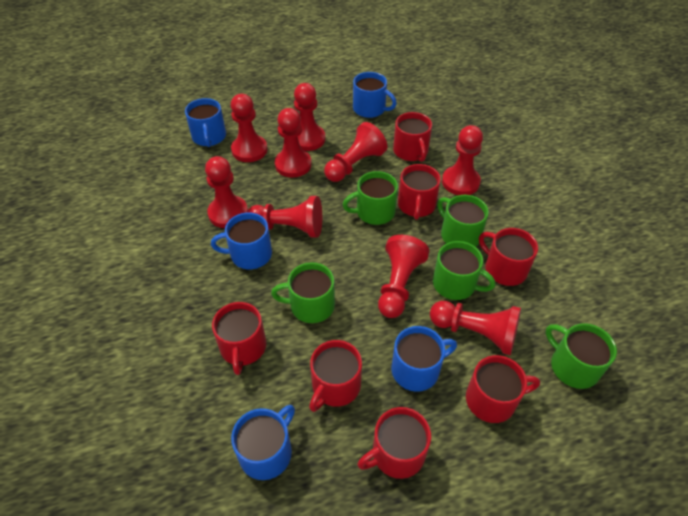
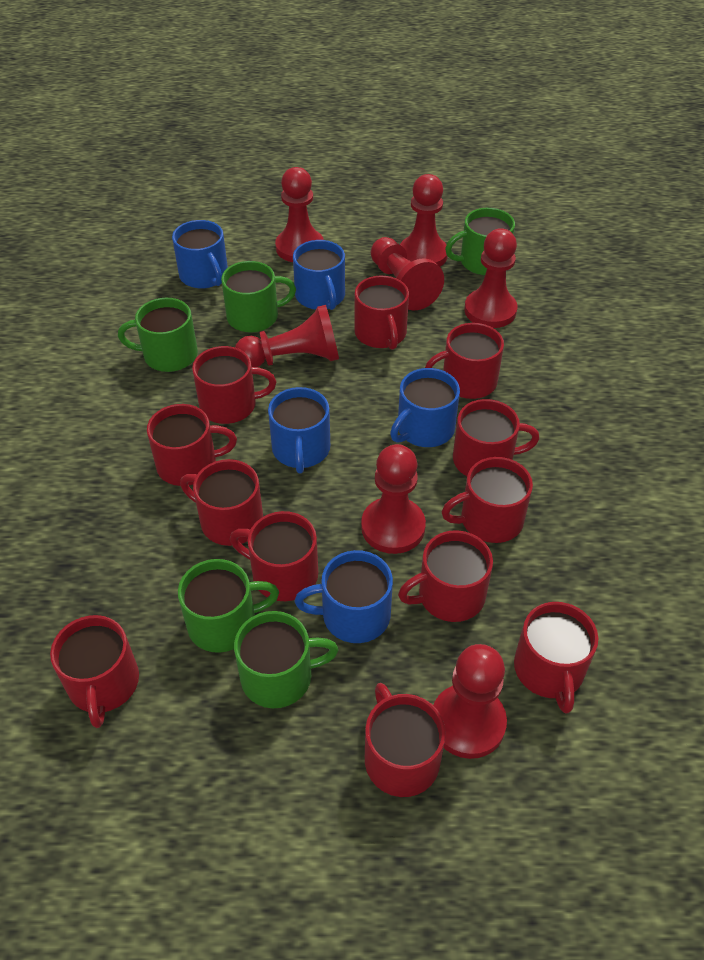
red mug: 7 -> 12
red pawn: 9 -> 7

